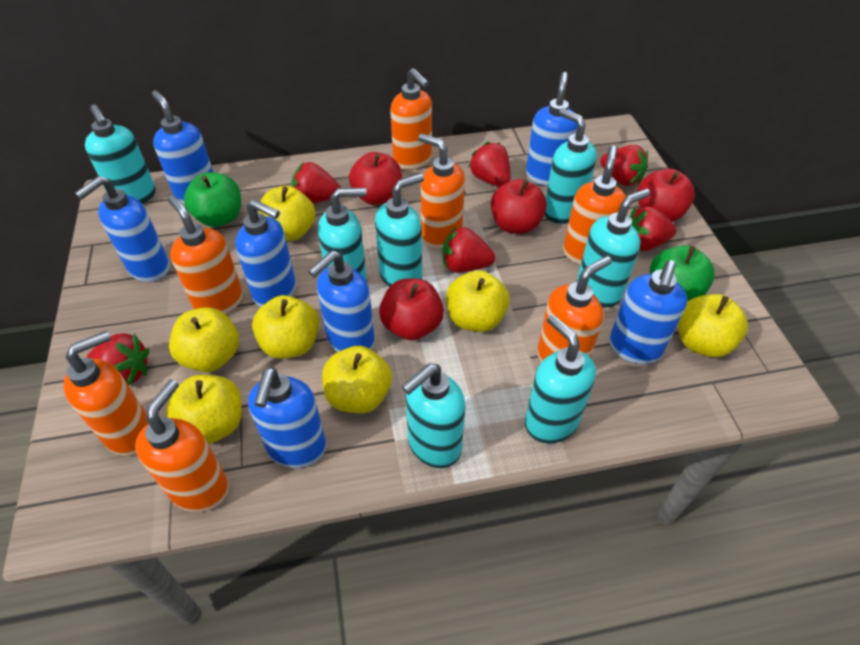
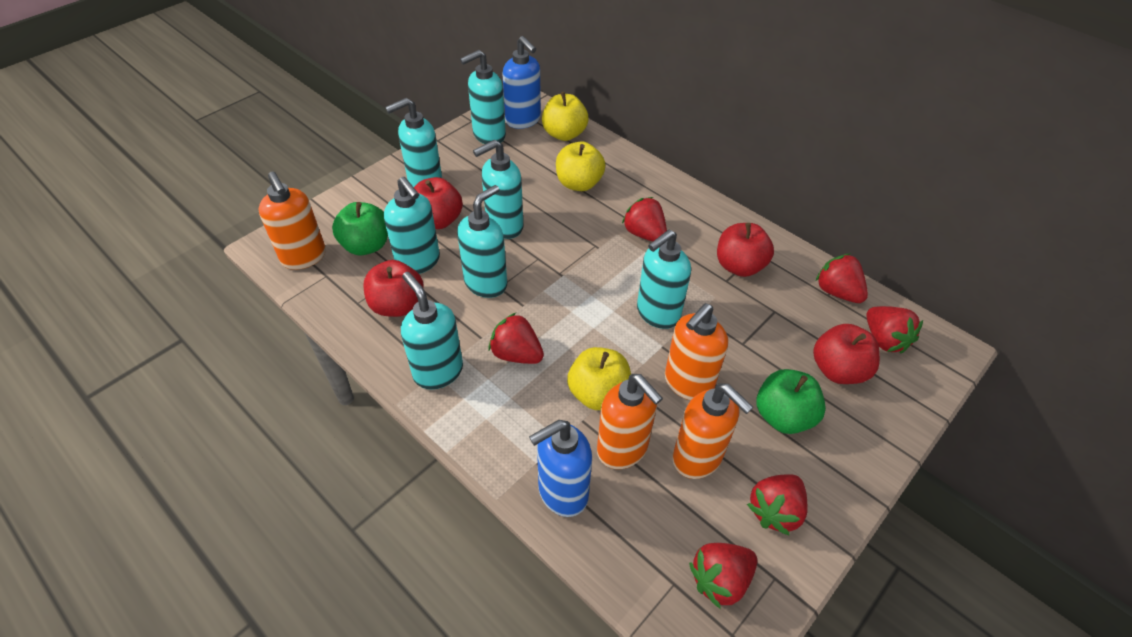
blue soap dispenser: 7 -> 2
orange soap dispenser: 7 -> 4
yellow apple: 7 -> 3

